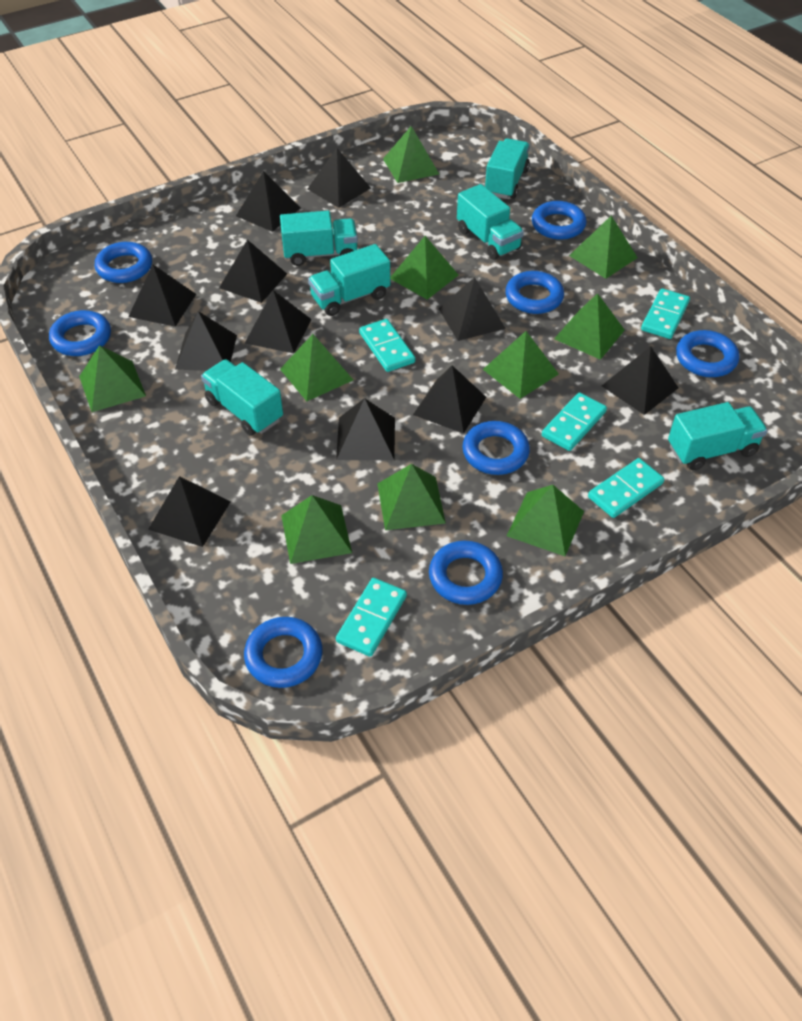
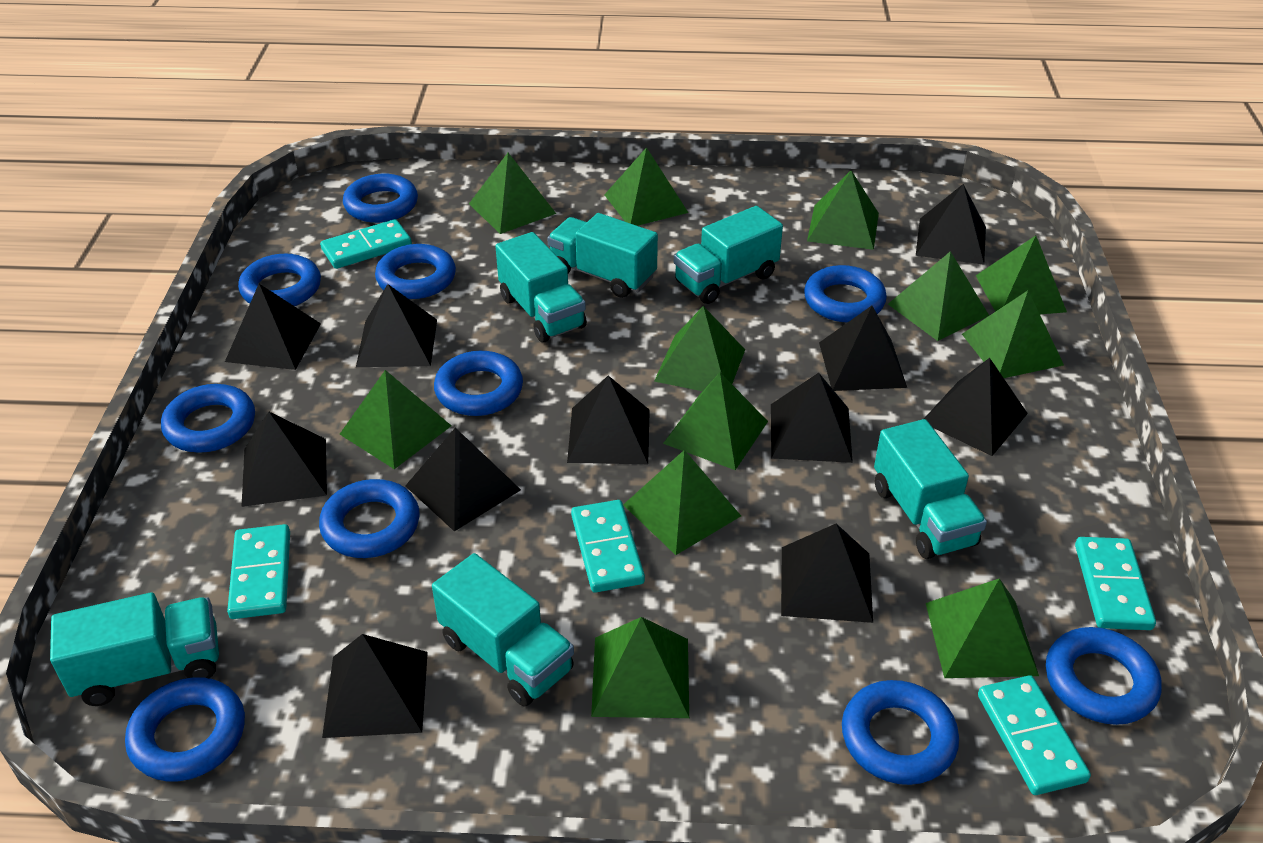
blue ring: 8 -> 10
green pyramid: 10 -> 12

